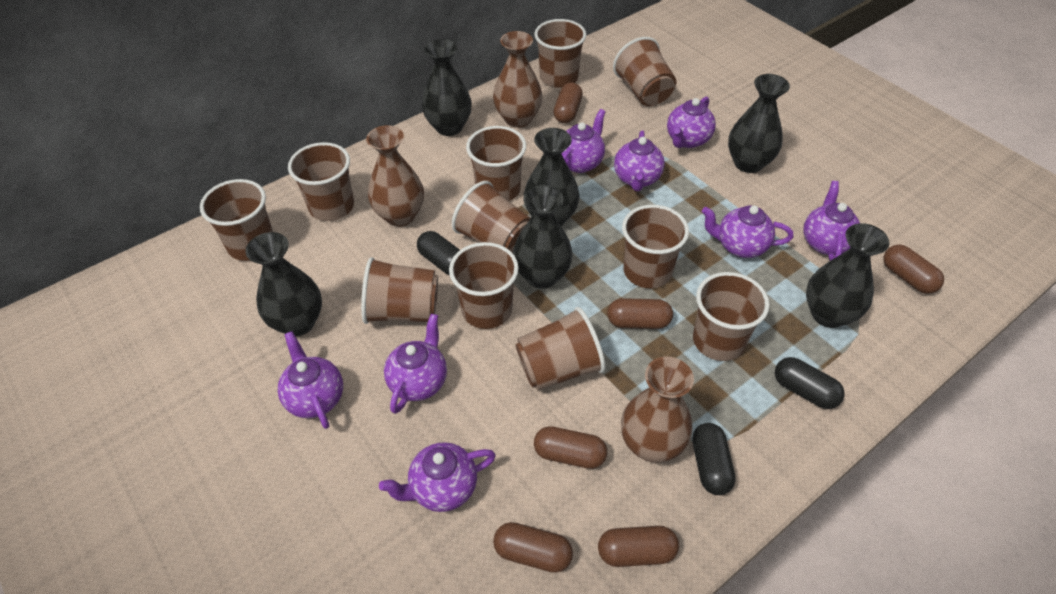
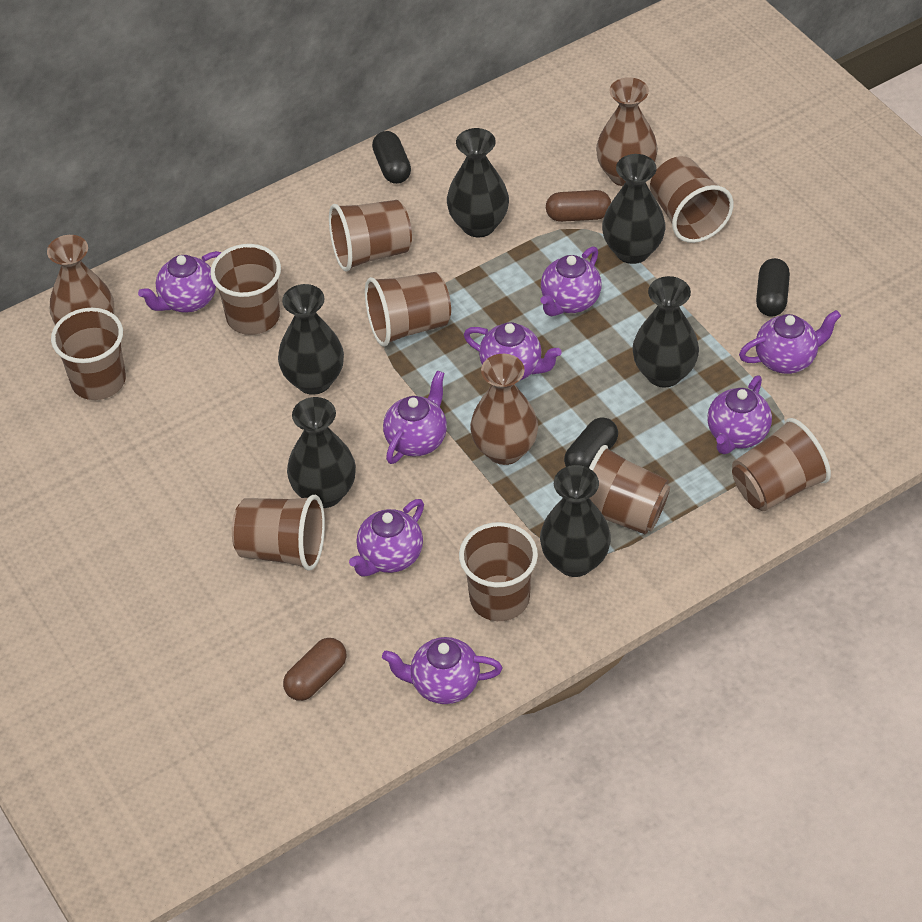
brown capsule: 6 -> 2
brown cup: 11 -> 9

